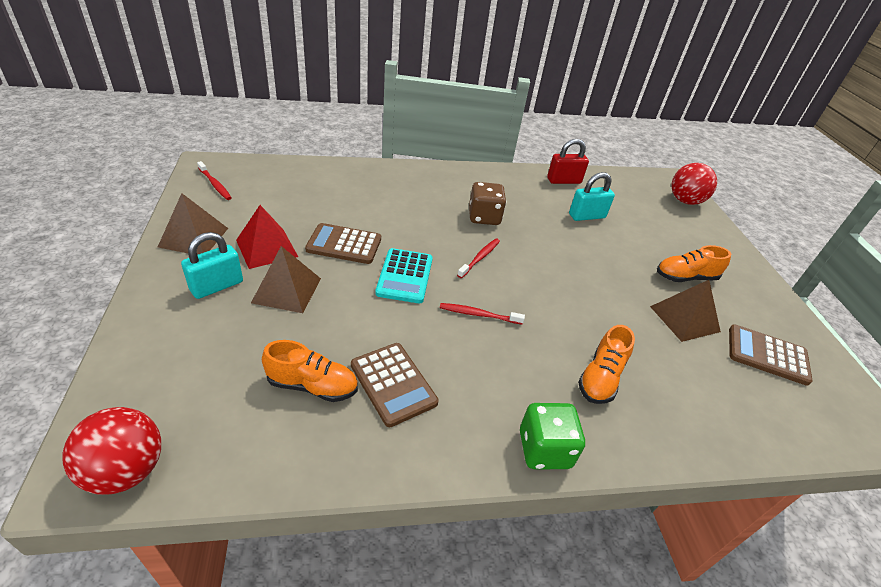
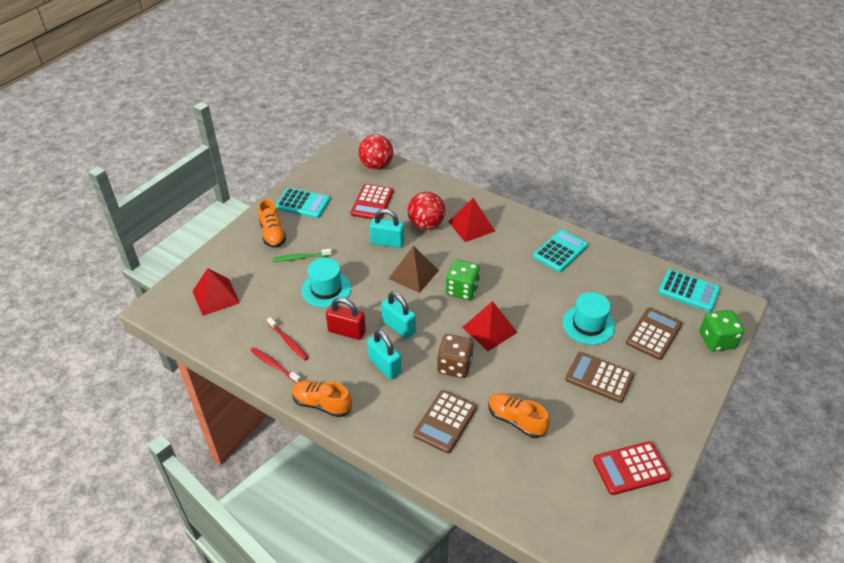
brown pyramid: 3 -> 1
green dice: 1 -> 2
green toothbrush: 0 -> 1
red calculator: 0 -> 2
red pyramid: 1 -> 3
red toothbrush: 3 -> 2
turquoise calculator: 1 -> 3
turquoise hat: 0 -> 2
turquoise padlock: 2 -> 3

